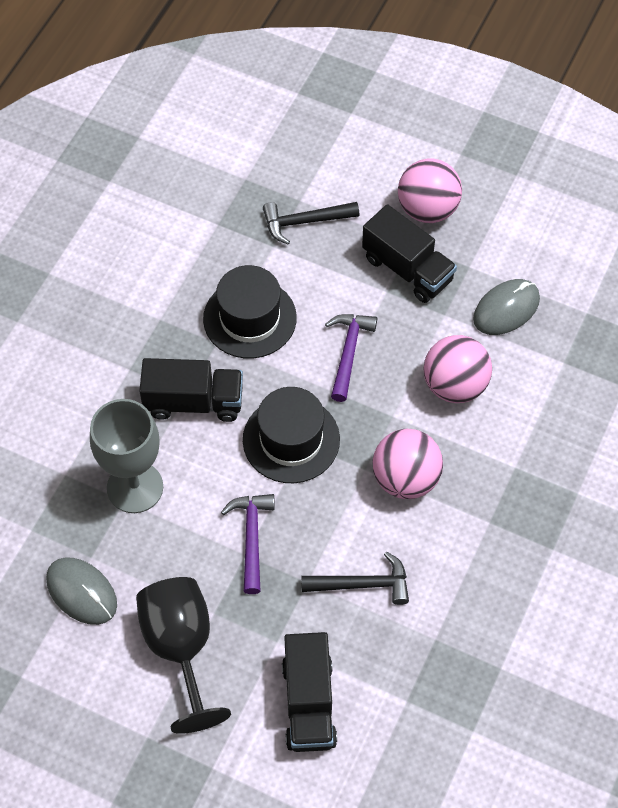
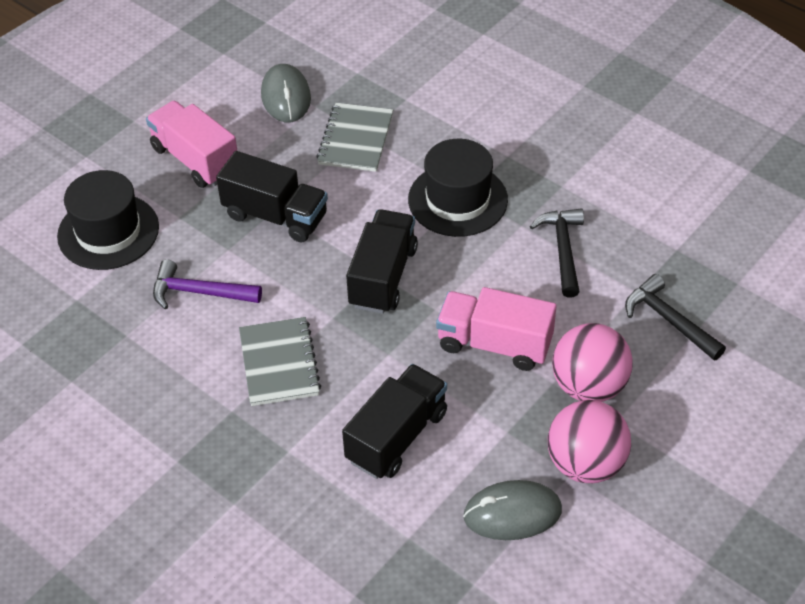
black goblet: 1 -> 0
grey goblet: 1 -> 0
grey notebook: 0 -> 2
pink ball: 3 -> 2
pink truck: 0 -> 2
purple hammer: 2 -> 1

